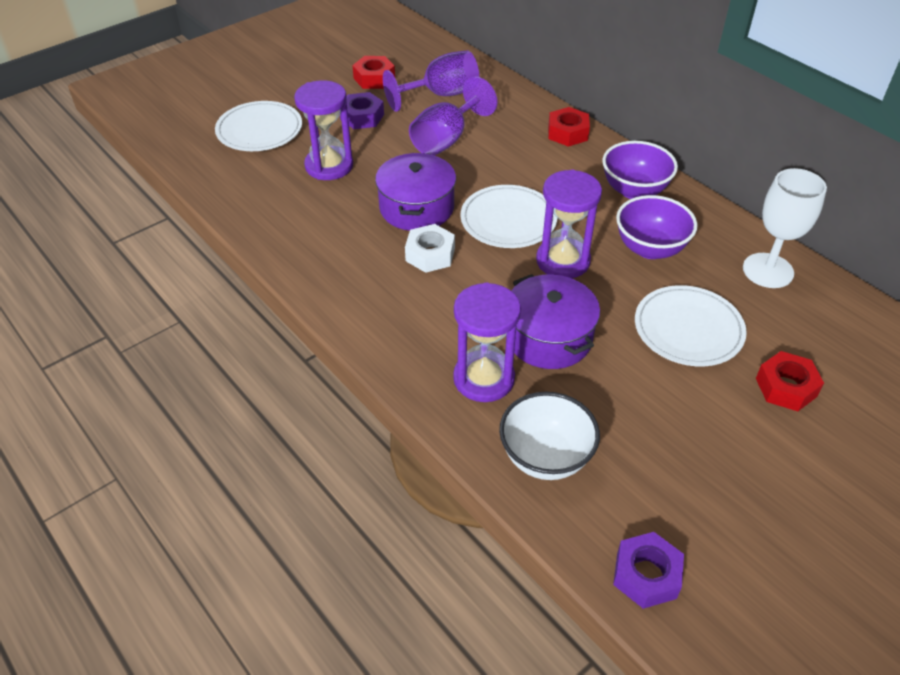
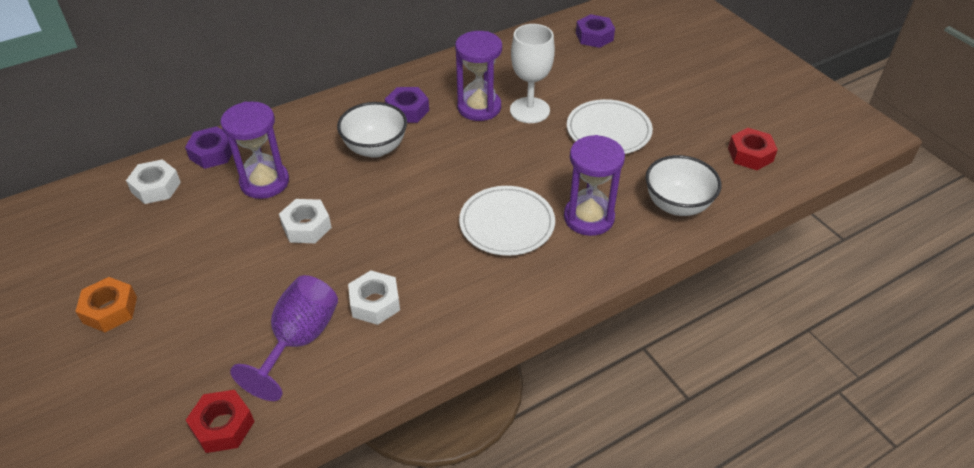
orange nut: 0 -> 1
purple bowl: 2 -> 0
purple goblet: 2 -> 1
purple nut: 2 -> 3
purple pot: 2 -> 0
red nut: 3 -> 2
white bowl: 1 -> 2
white nut: 1 -> 3
white plate: 3 -> 2

